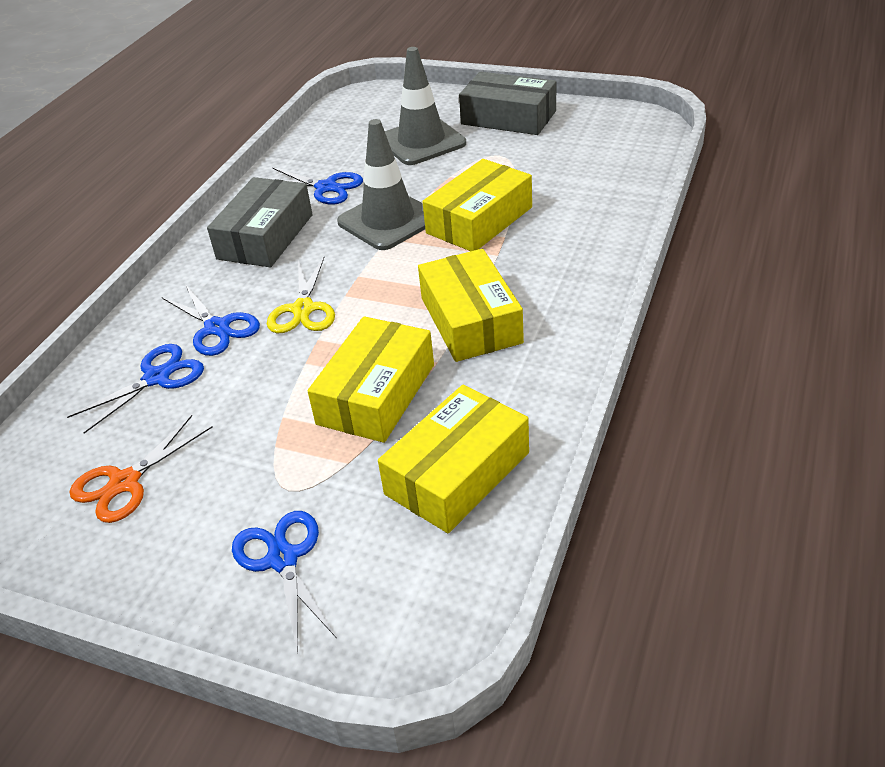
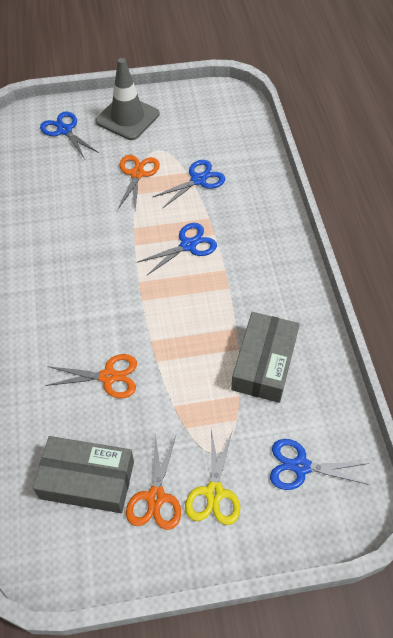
grey traffic cone: 2 -> 1
orange scissors: 1 -> 3
yellow box: 4 -> 0

